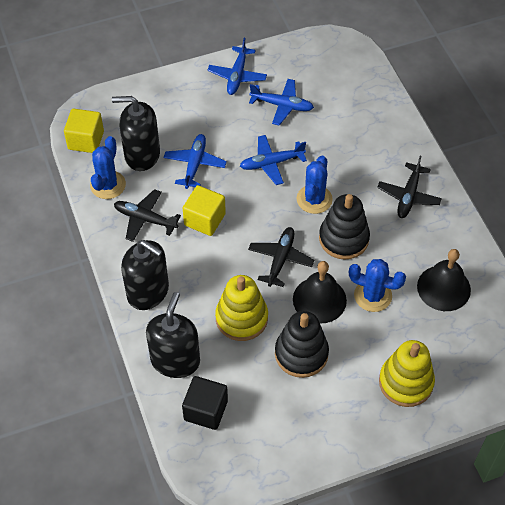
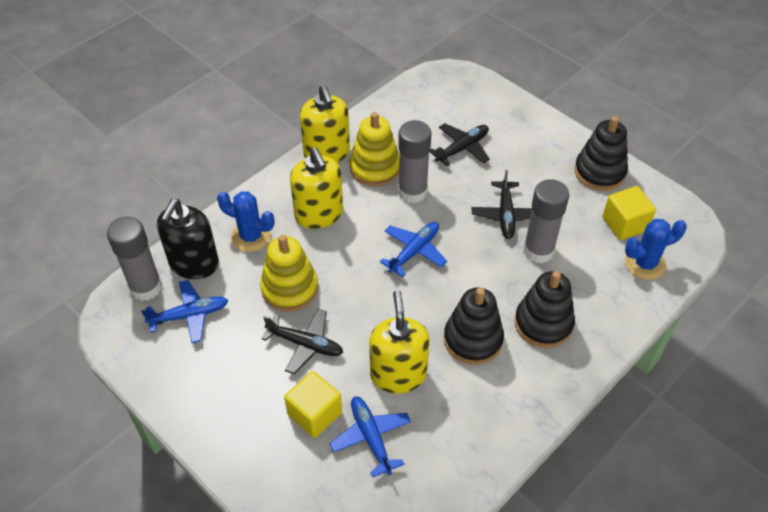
black bell: 2 -> 0
black cube: 1 -> 0
black soap dispenser: 3 -> 1
black stacking toy: 2 -> 3
blue cactus: 3 -> 2
blue plane: 4 -> 3
grey glue stick: 0 -> 3
yellow soap dispenser: 0 -> 3

